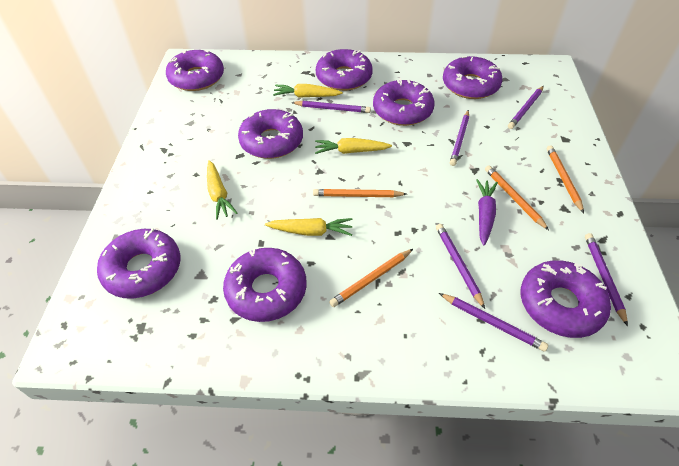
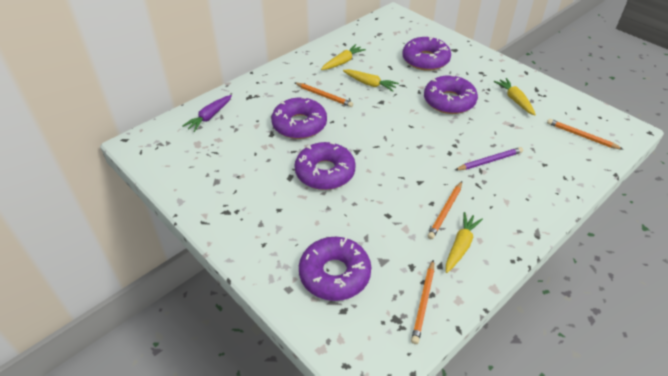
purple donut: 8 -> 5
purple pencil: 6 -> 1

